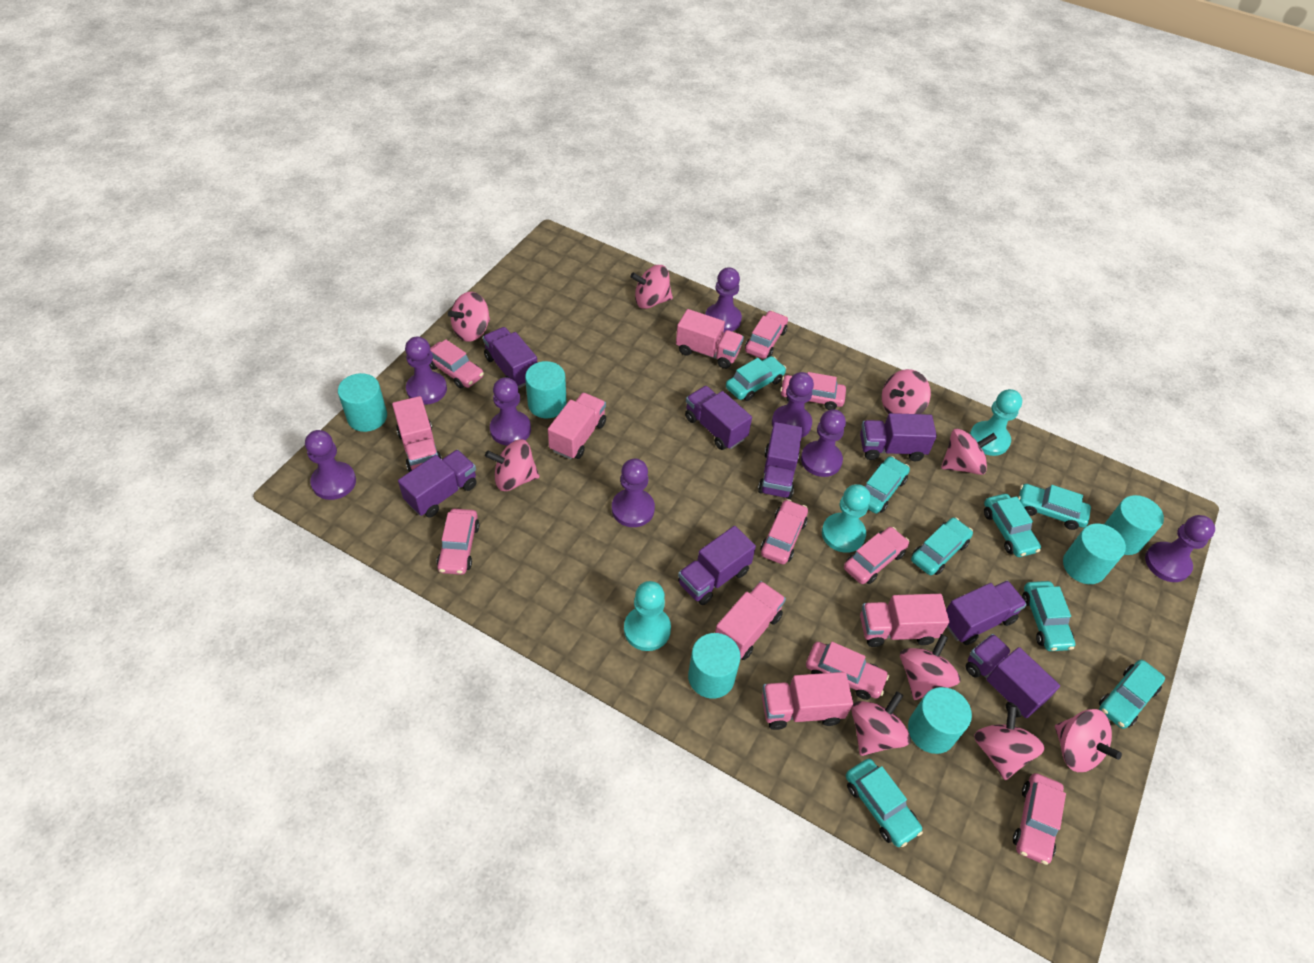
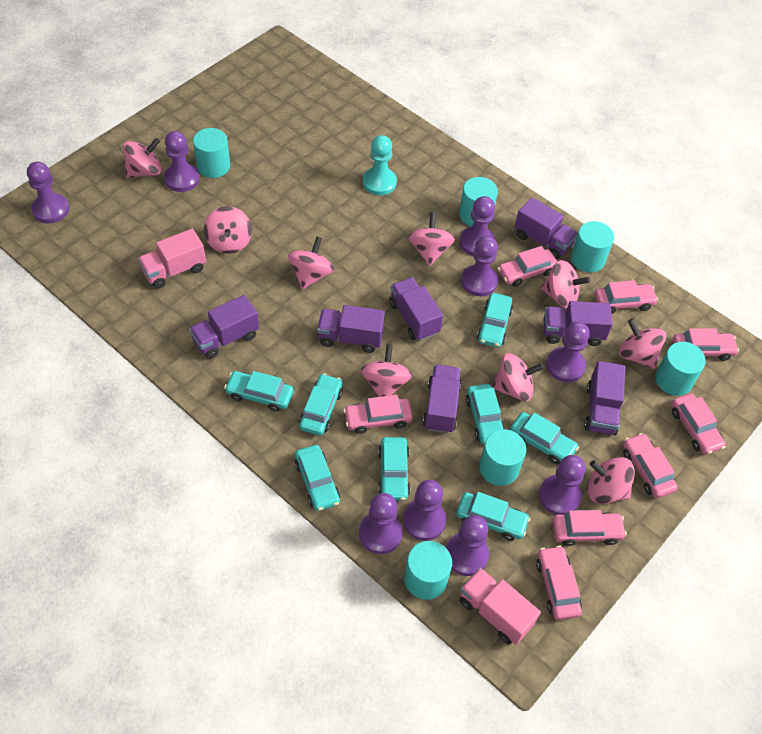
pink truck: 6 -> 2
purple pawn: 8 -> 9
purple truck: 8 -> 7
turquoise pawn: 3 -> 1

